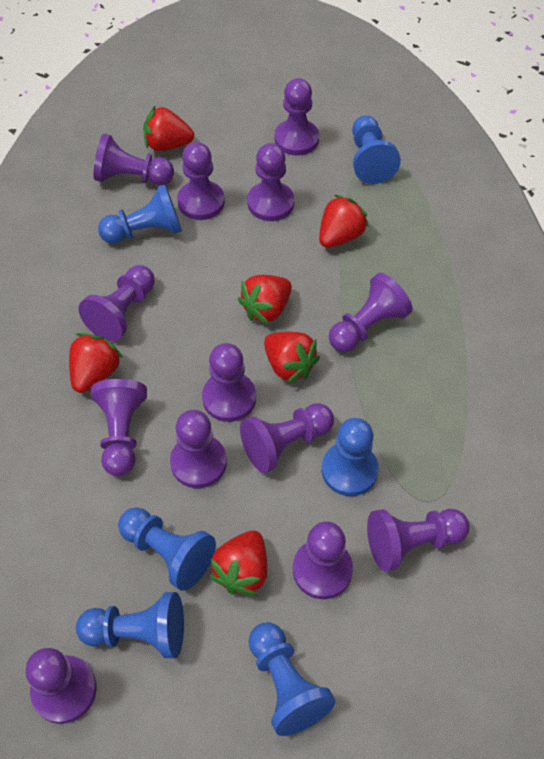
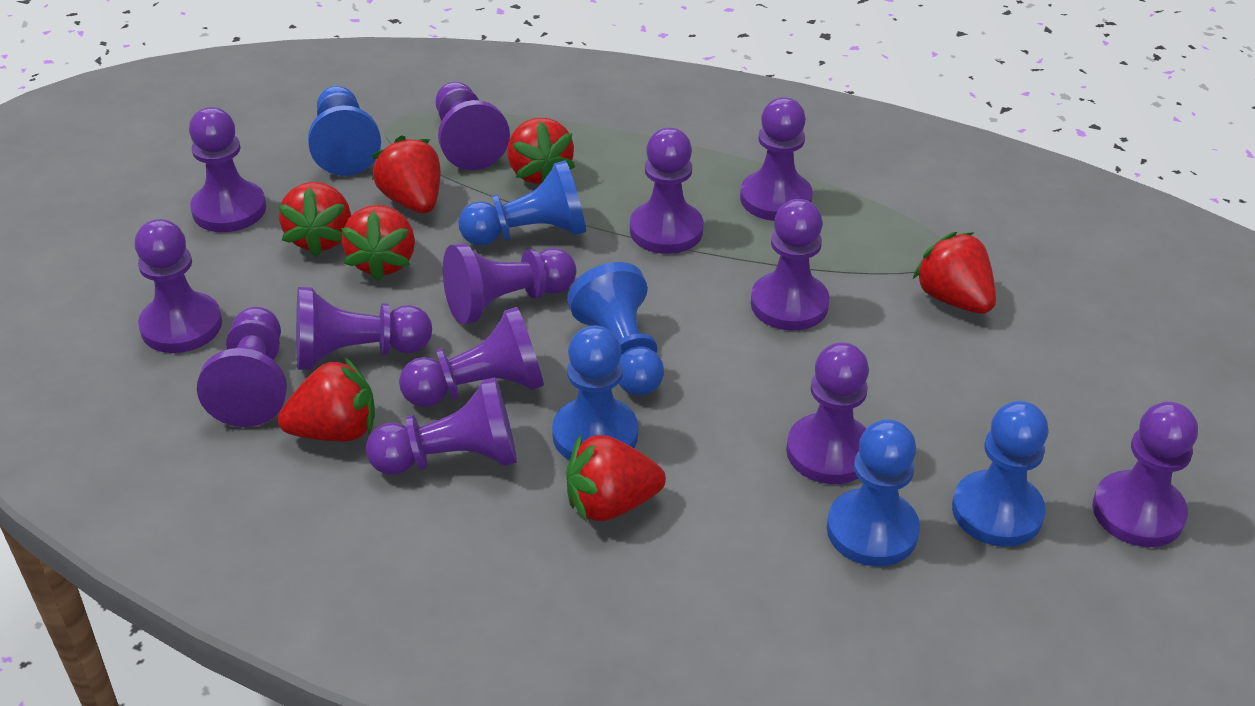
red strawberry: 6 -> 7

